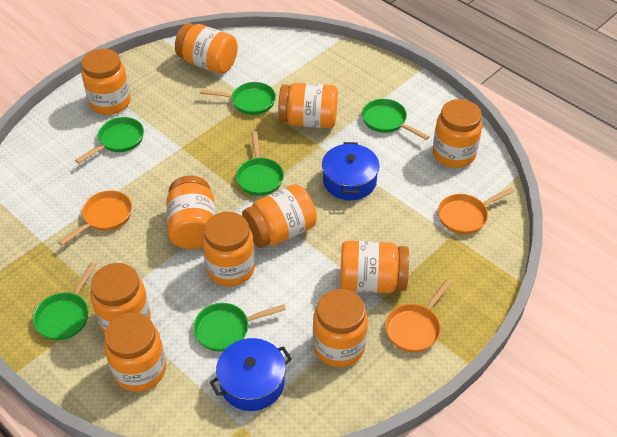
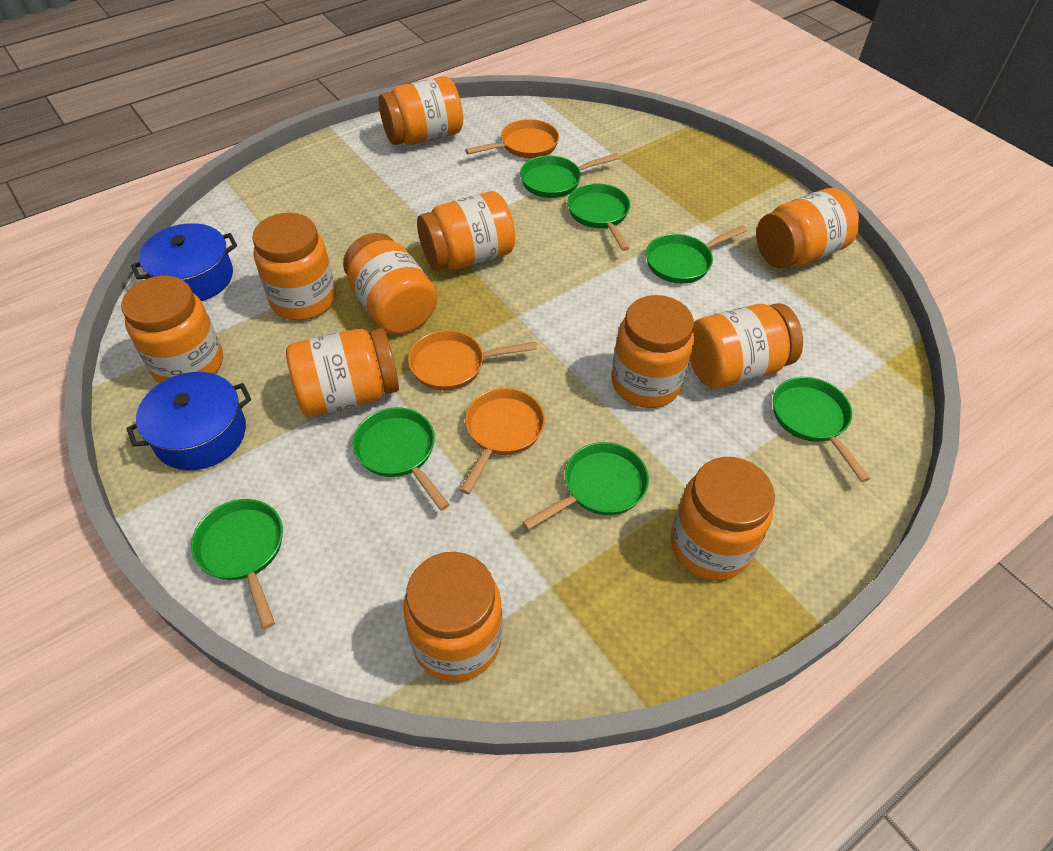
green pan: 6 -> 7

